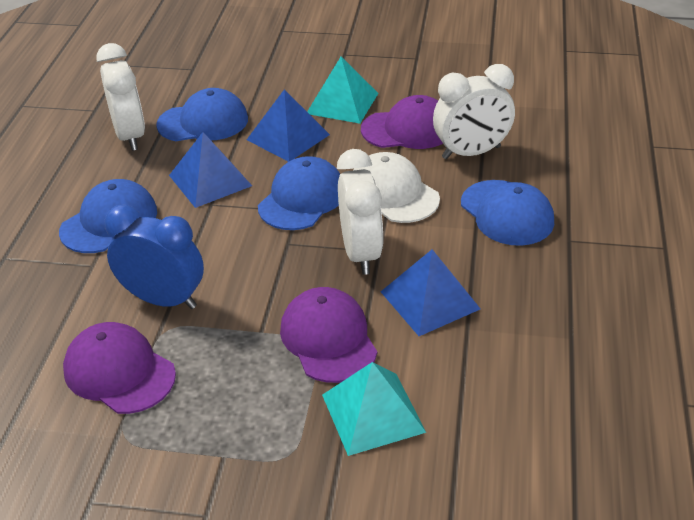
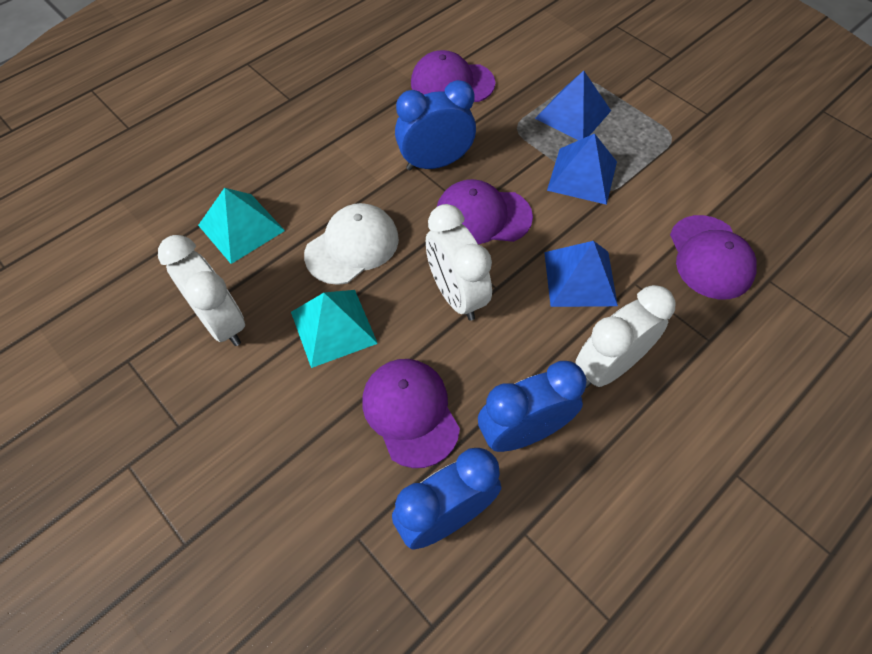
blue cap: 4 -> 0
blue clock: 1 -> 3
purple cap: 3 -> 4

